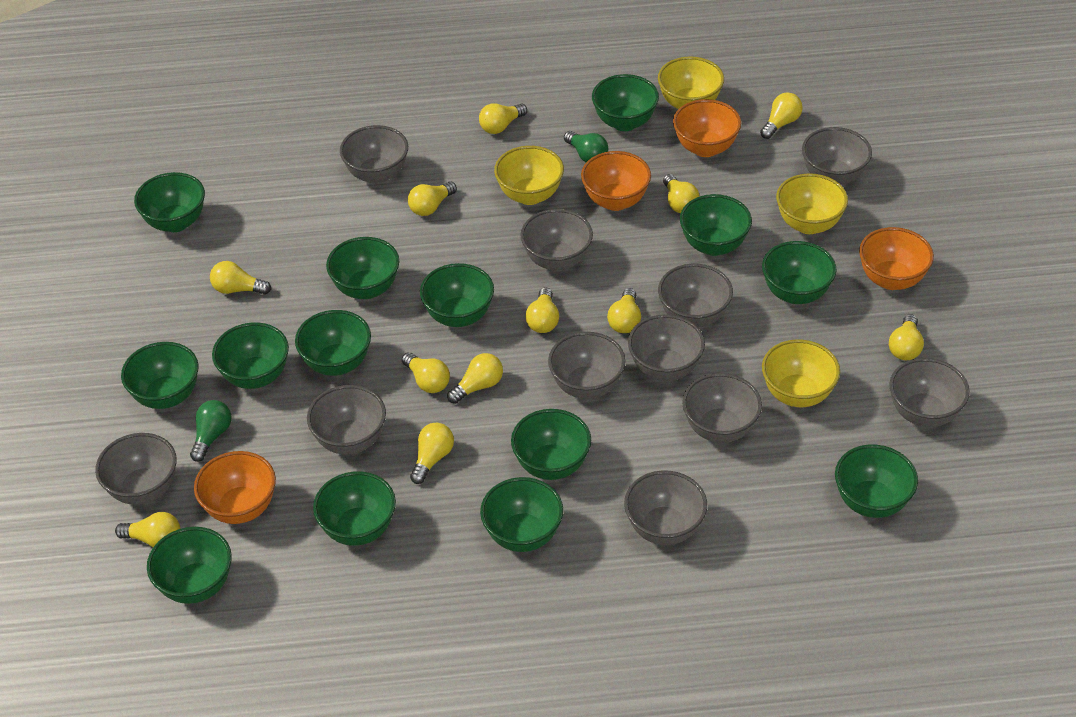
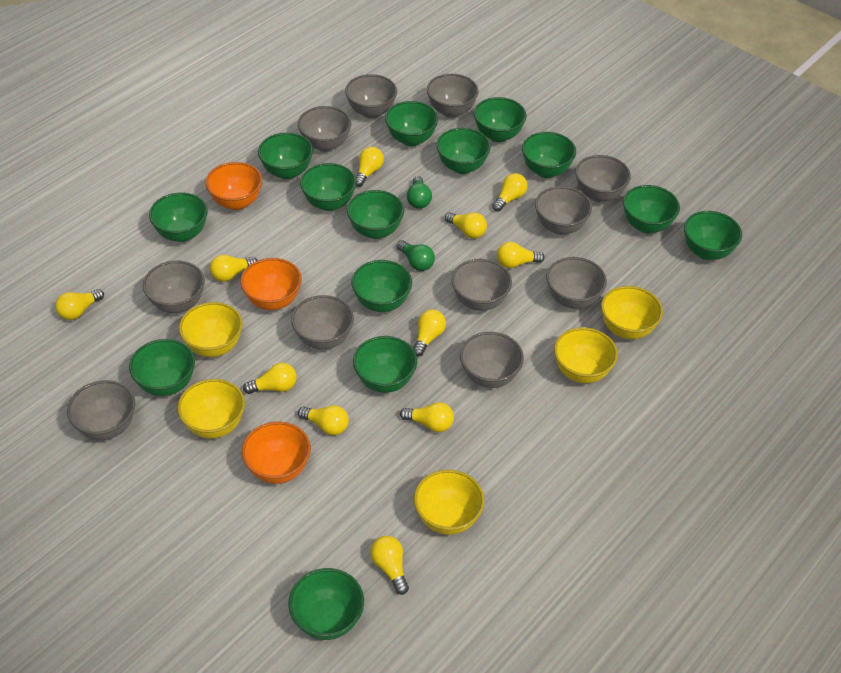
orange bowl: 4 -> 3
yellow bowl: 4 -> 5
yellow light bulb: 12 -> 11

